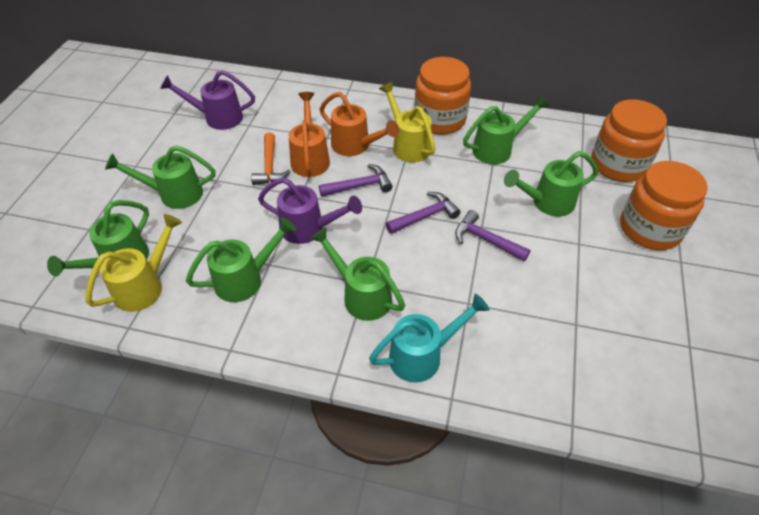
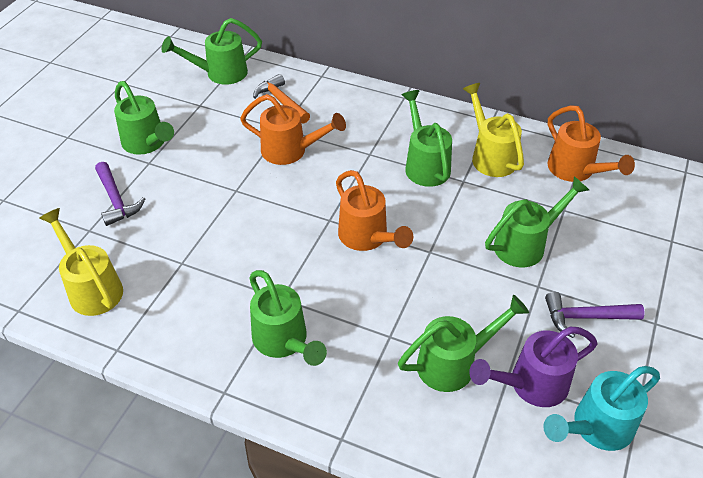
orange jar: 3 -> 0
orange watering can: 2 -> 3
purple hammer: 3 -> 2
purple watering can: 2 -> 1

